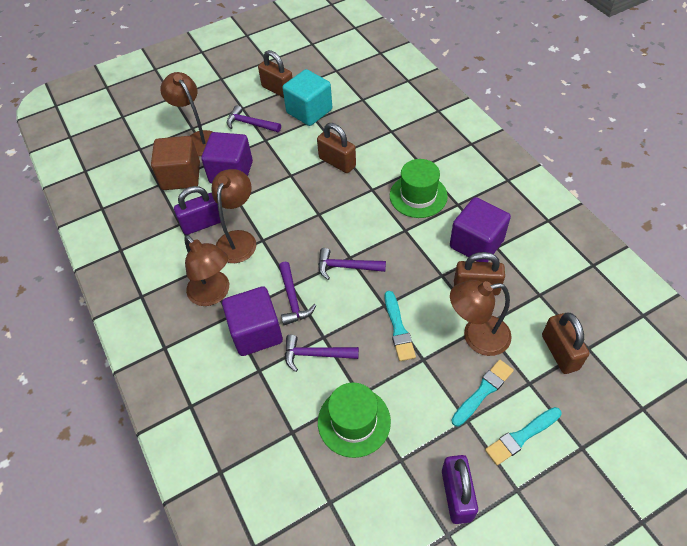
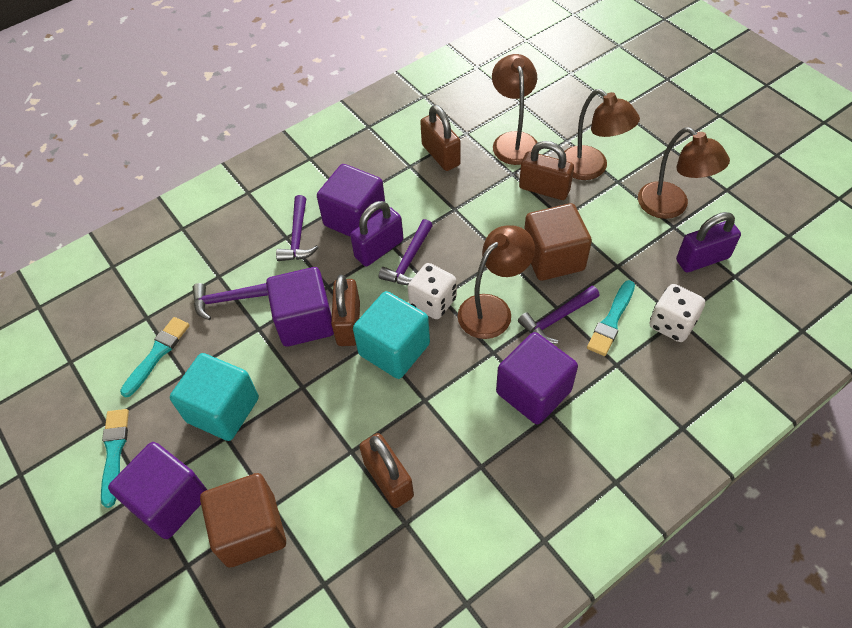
brown cube: 1 -> 2
green hat: 2 -> 0
purple cube: 3 -> 4
turquoise cube: 1 -> 2
white dice: 0 -> 2

